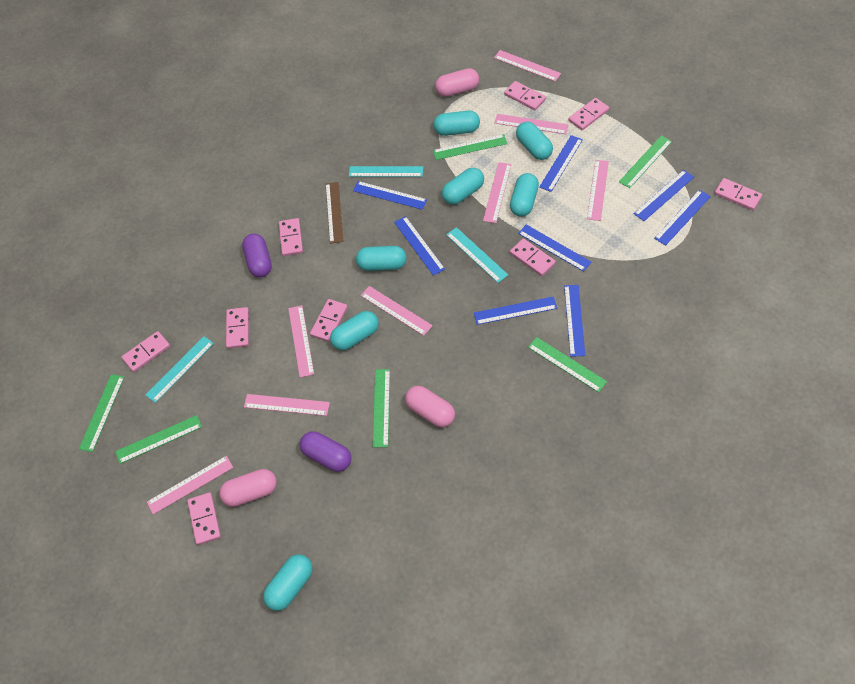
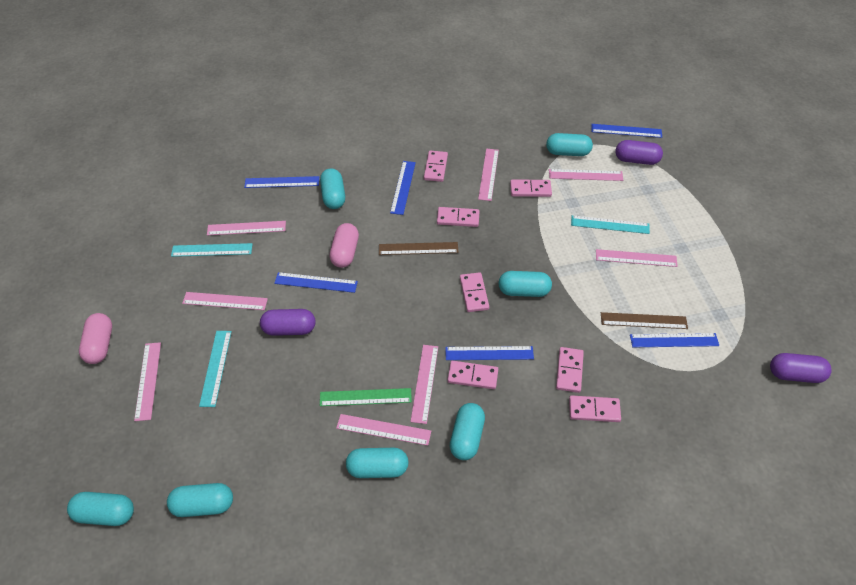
blue ruler: 8 -> 6
brown ruler: 1 -> 2
green ruler: 6 -> 1
pink capsule: 3 -> 2
pink domino: 9 -> 7
purple capsule: 2 -> 3

